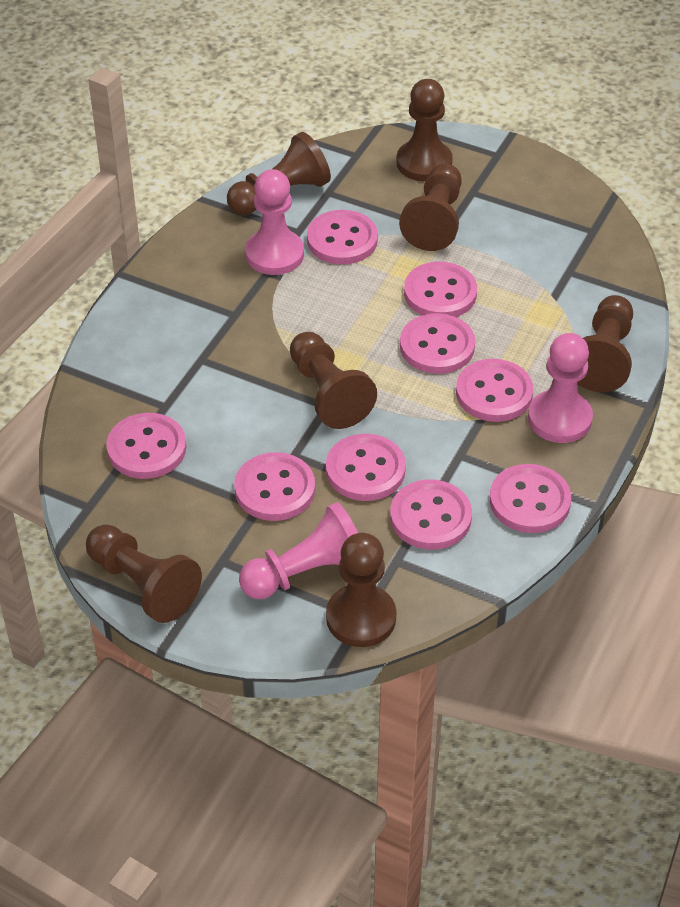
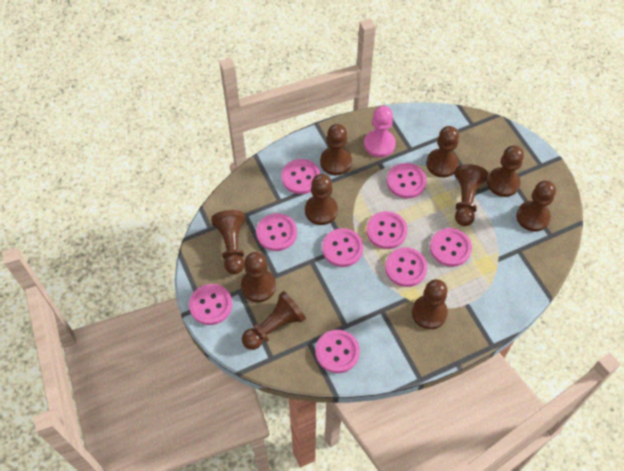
brown pawn: 7 -> 10
pink pawn: 3 -> 1

